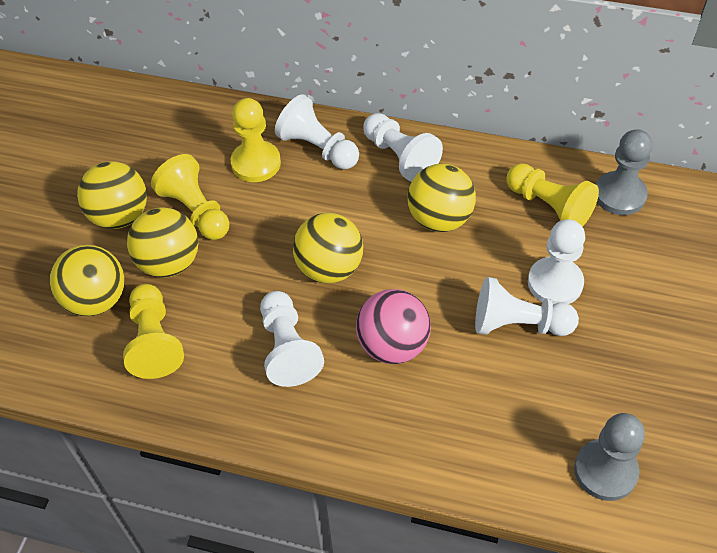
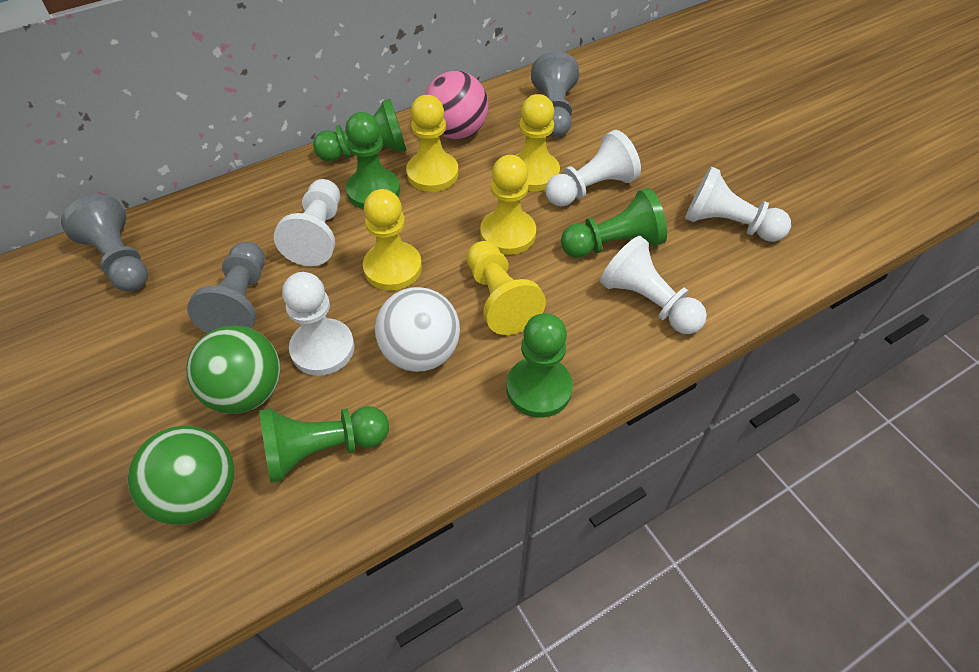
green ball: 0 -> 2
green pawn: 0 -> 5
grey pawn: 2 -> 3
white ball: 0 -> 1
yellow ball: 5 -> 0
yellow pawn: 4 -> 5

